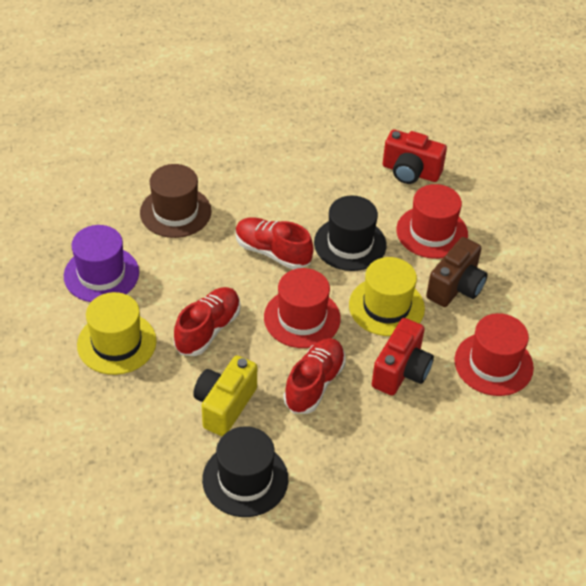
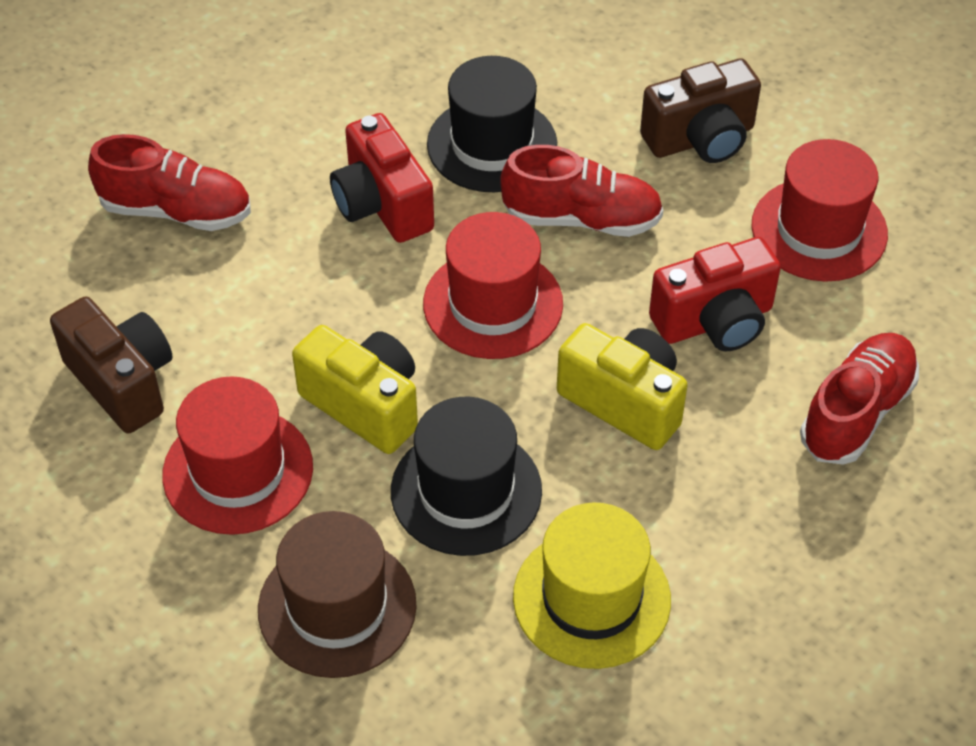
brown camera: 1 -> 2
purple hat: 1 -> 0
yellow camera: 1 -> 2
yellow hat: 2 -> 1

